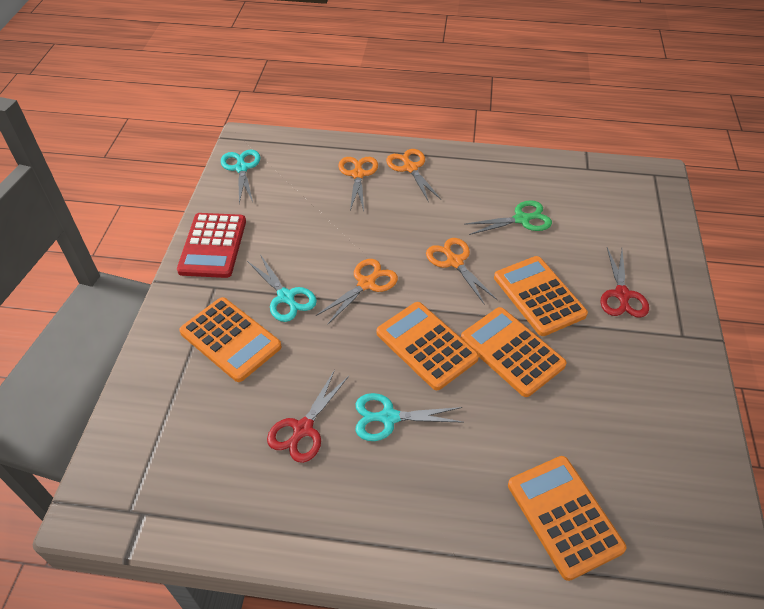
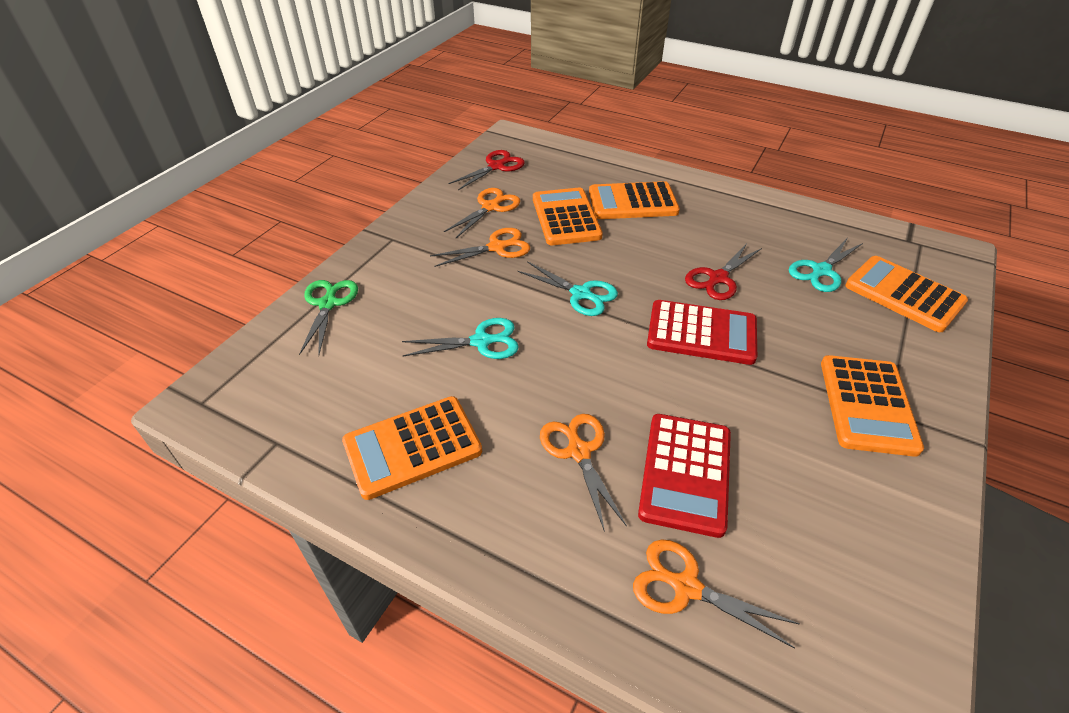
red calculator: 1 -> 2

